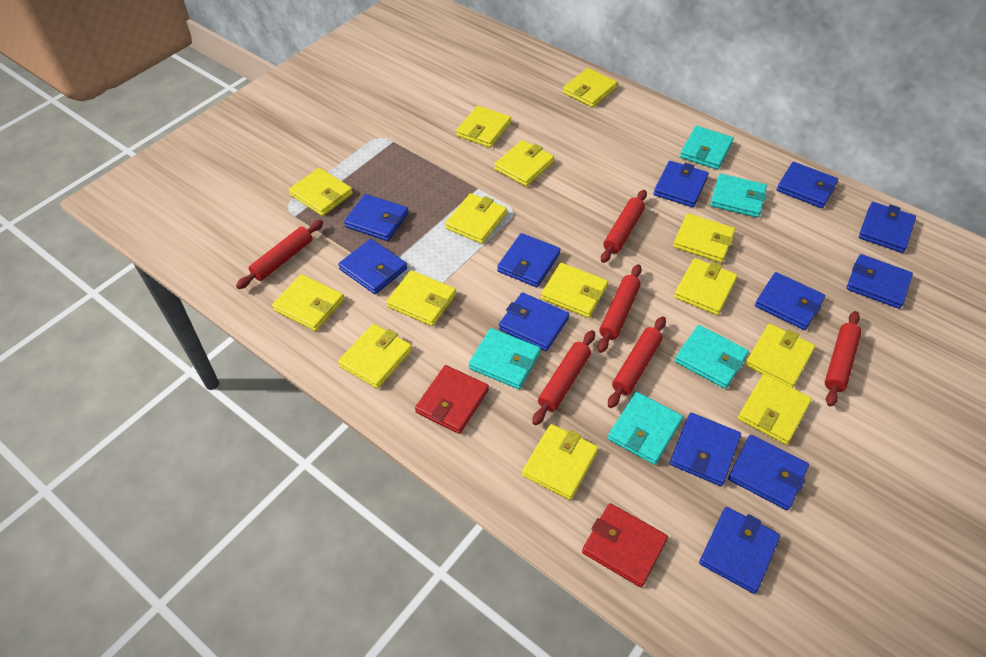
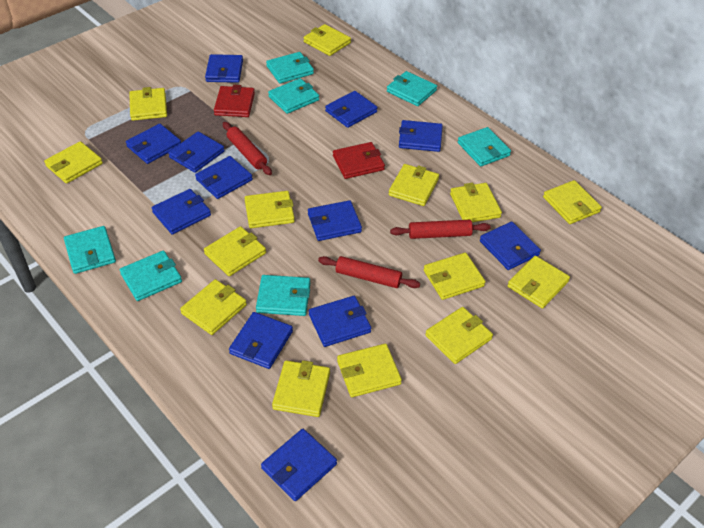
red rolling pin: 6 -> 3
turquoise wallet: 5 -> 7

